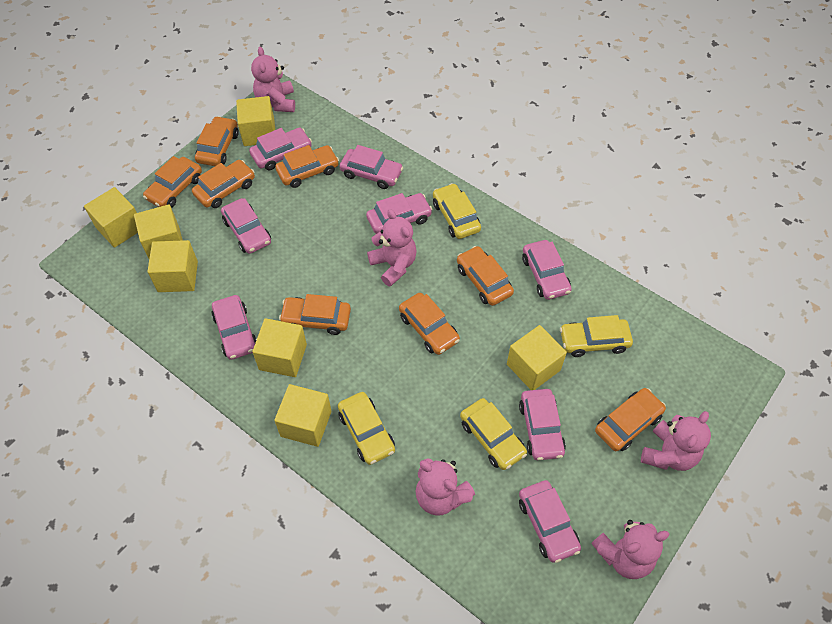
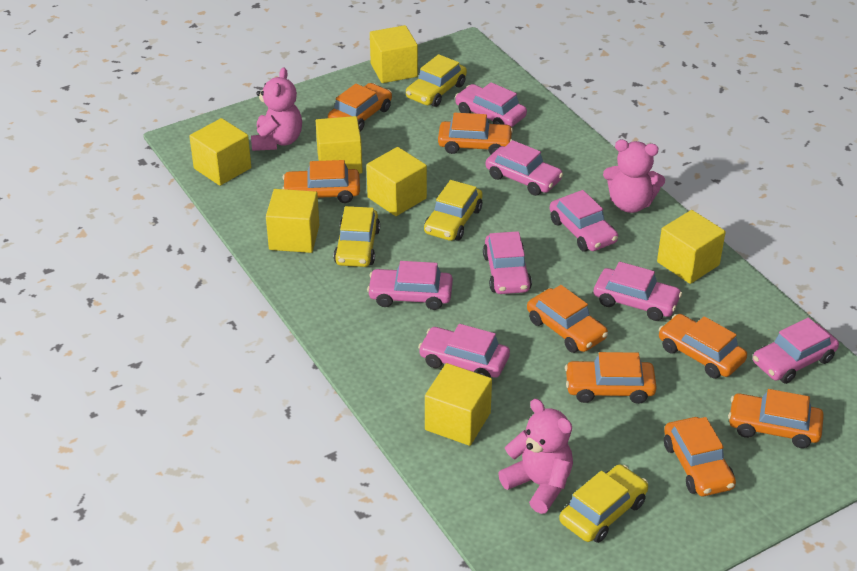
pink teddy bear: 5 -> 3

